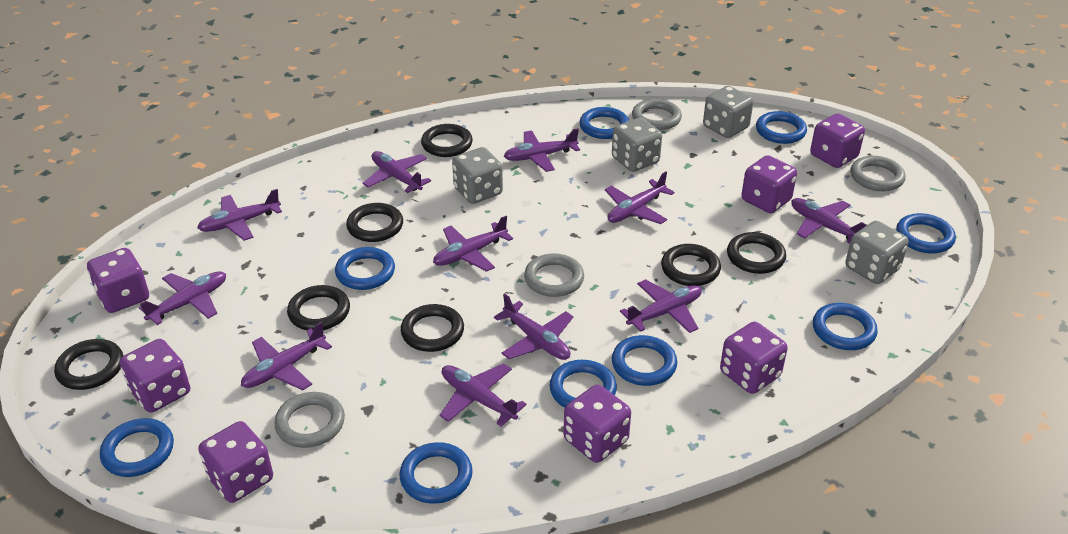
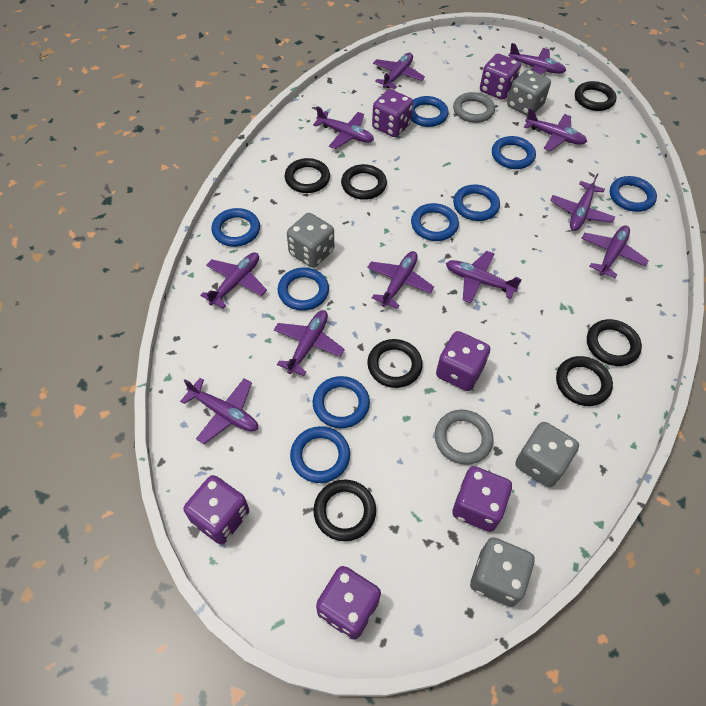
grey ring: 4 -> 2
purple dice: 7 -> 6

